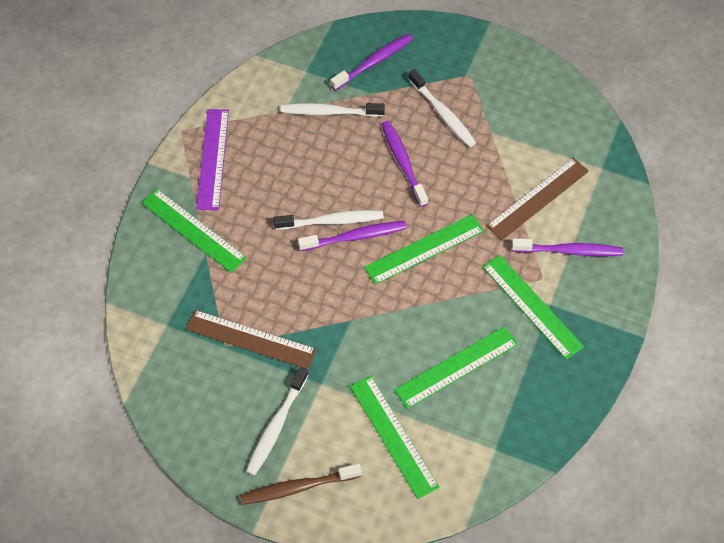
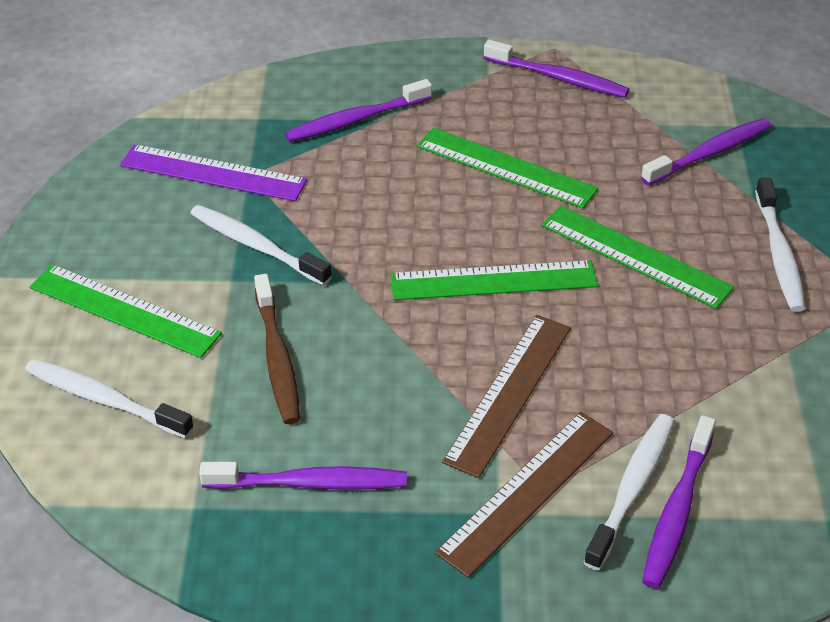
green ruler: 5 -> 4
purple toothbrush: 4 -> 5

